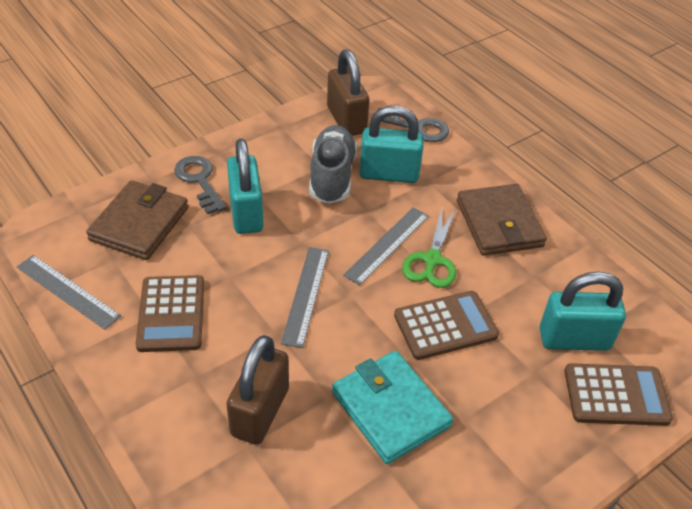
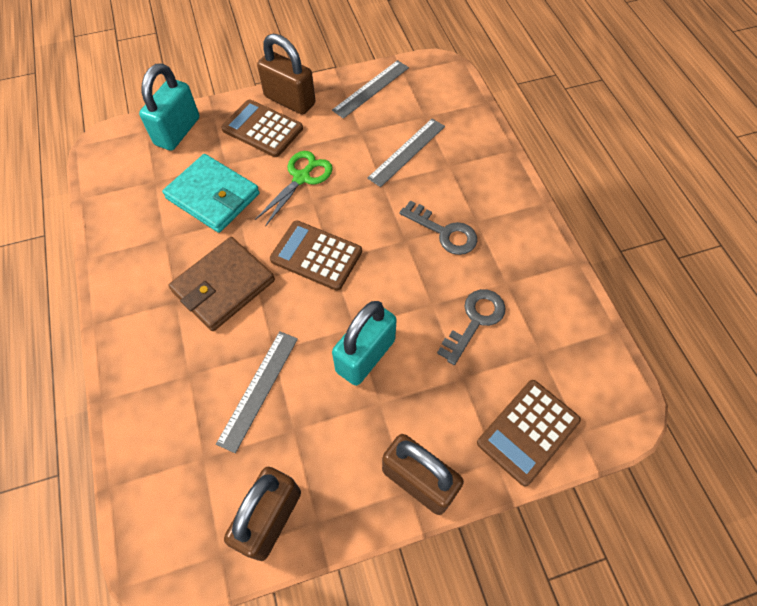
brown padlock: 2 -> 3
brown wallet: 2 -> 1
grey shoe: 1 -> 0
turquoise padlock: 3 -> 2

